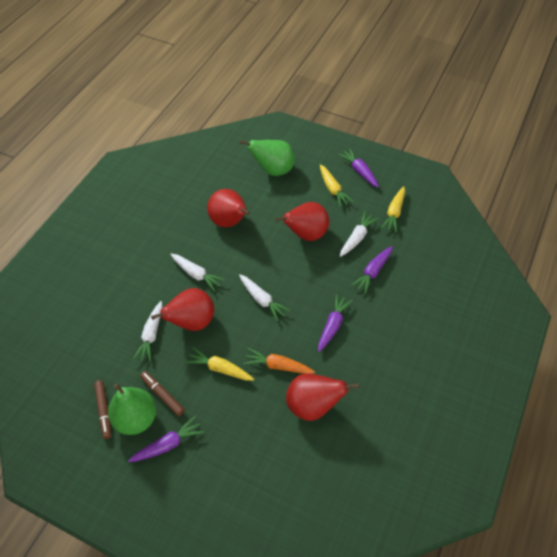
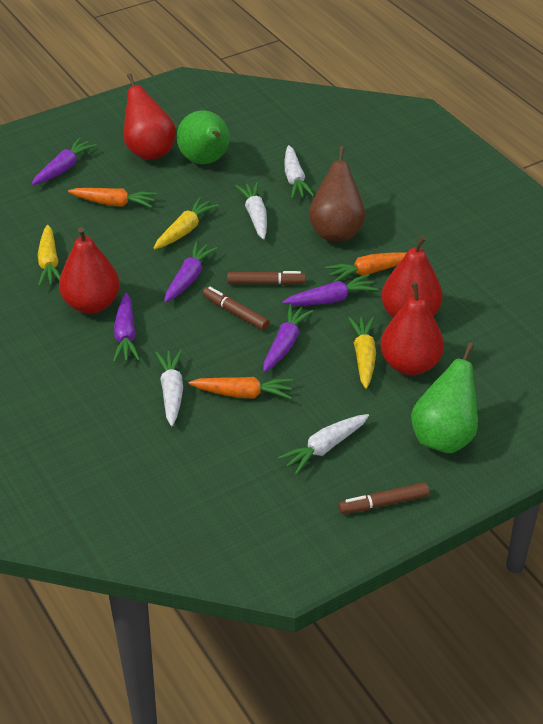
brown marker: 2 -> 3
brown pear: 0 -> 1
orange carrot: 1 -> 3
purple carrot: 4 -> 5

